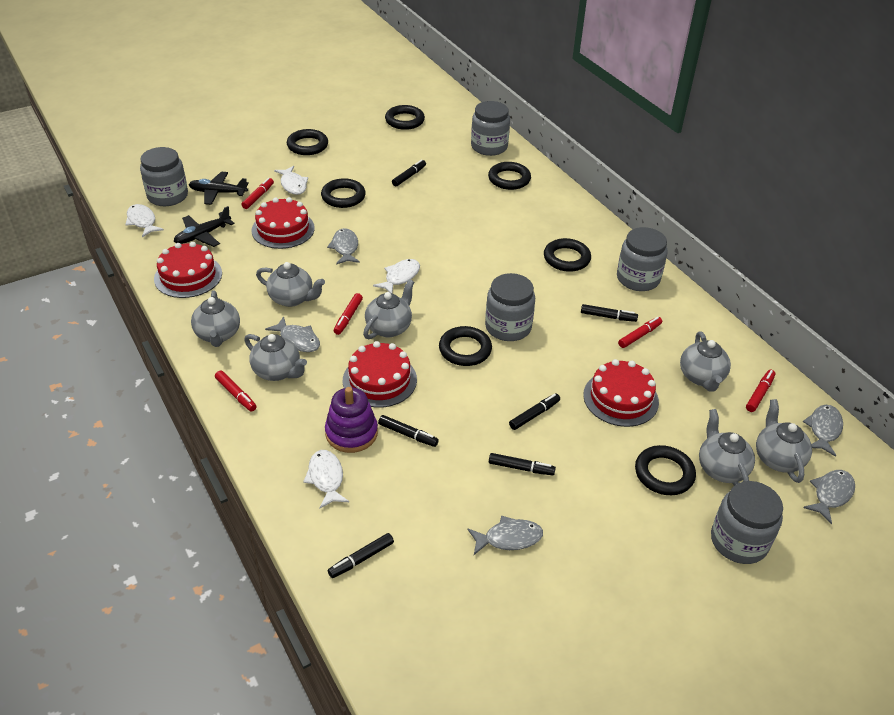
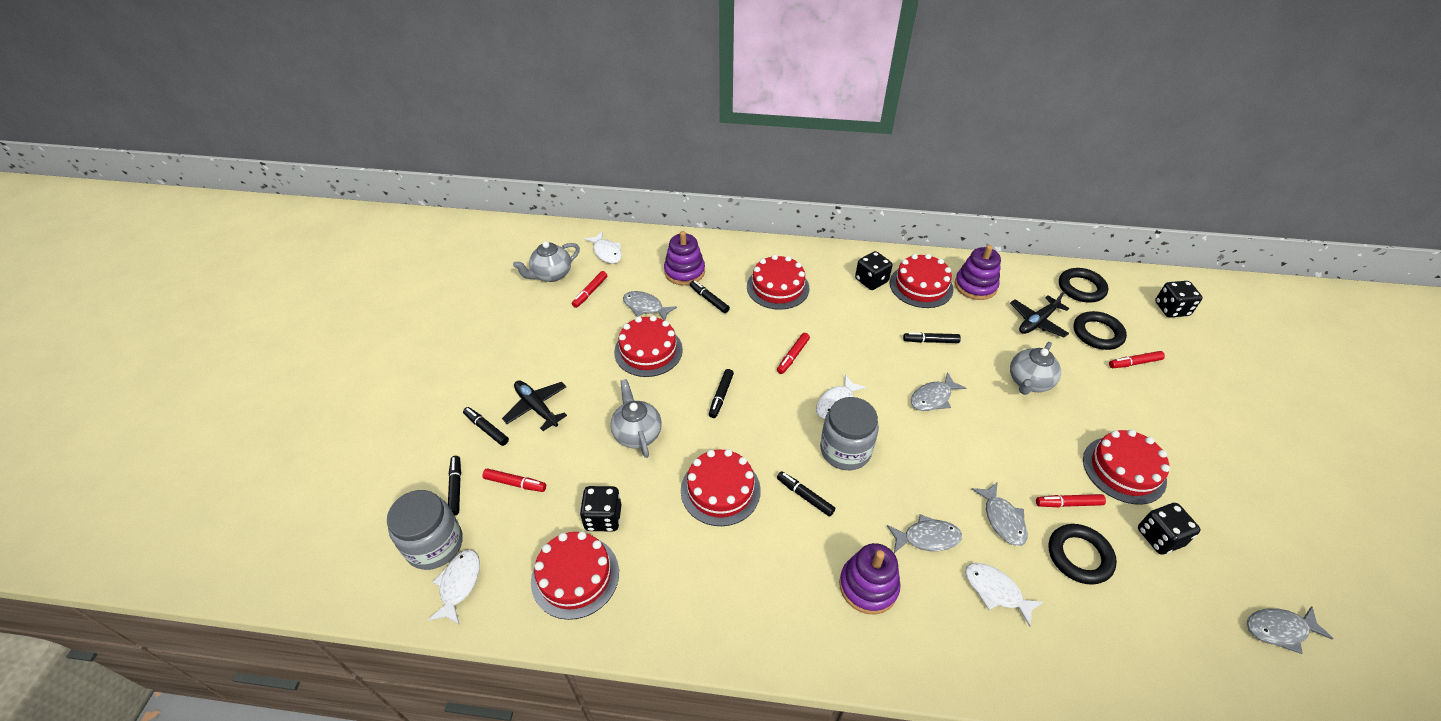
black dice: 0 -> 4
black ring: 7 -> 3
grey jar: 5 -> 2
grey teapot: 7 -> 3
purple stacking toy: 1 -> 3
red cake: 4 -> 6

